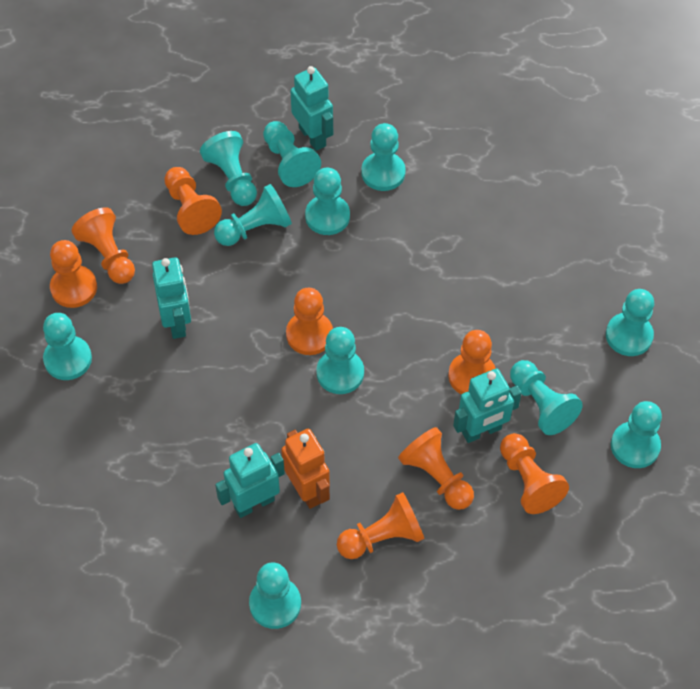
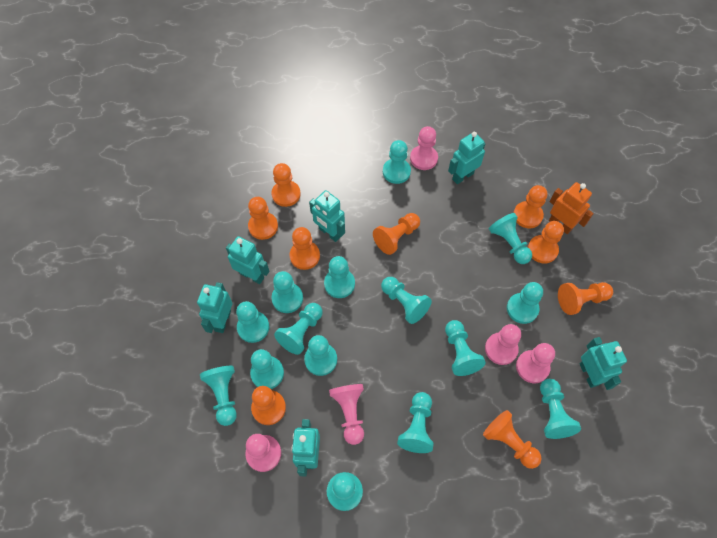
orange pawn: 8 -> 9
pink pawn: 0 -> 5
turquoise pawn: 11 -> 15
turquoise robot: 4 -> 6

